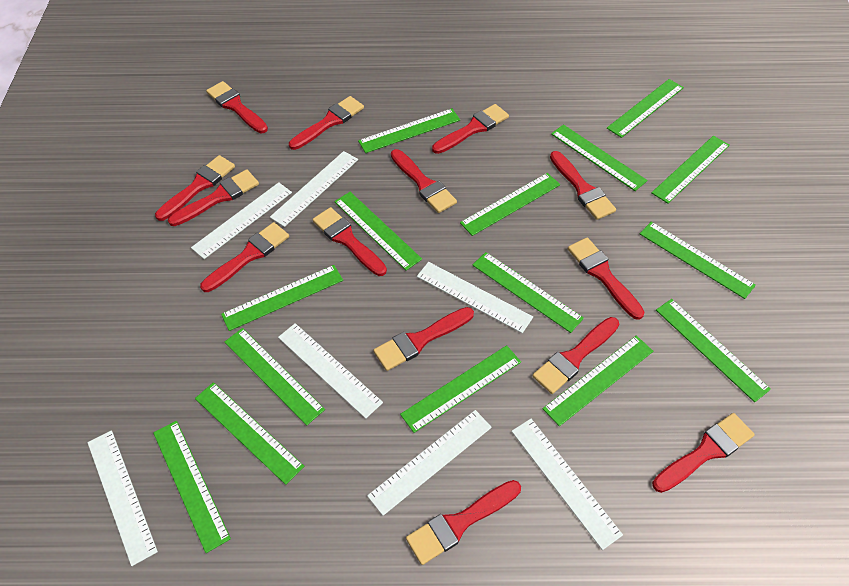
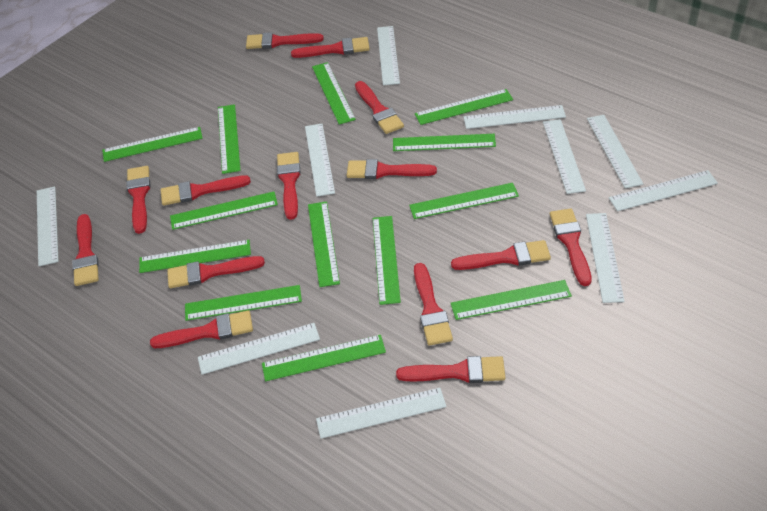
green ruler: 15 -> 13
white ruler: 7 -> 10

